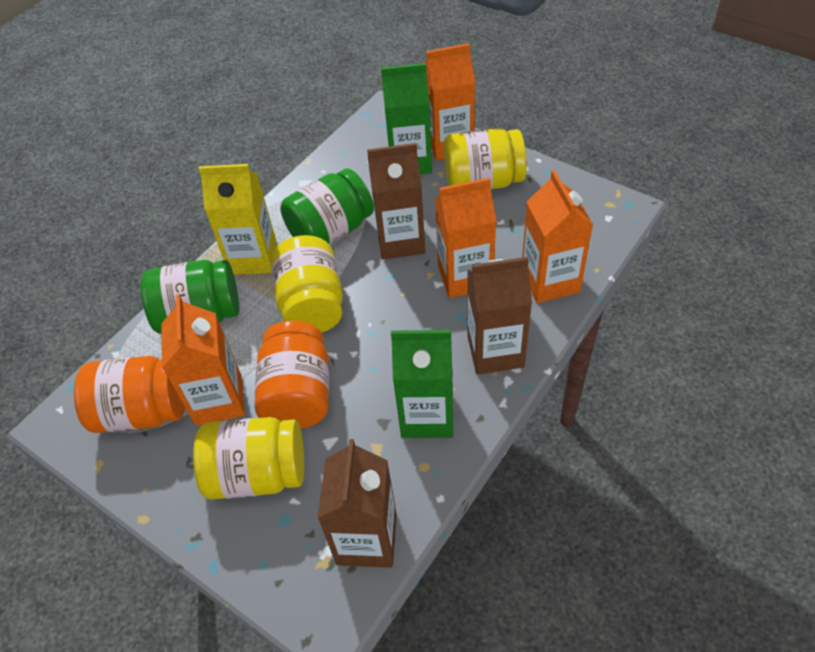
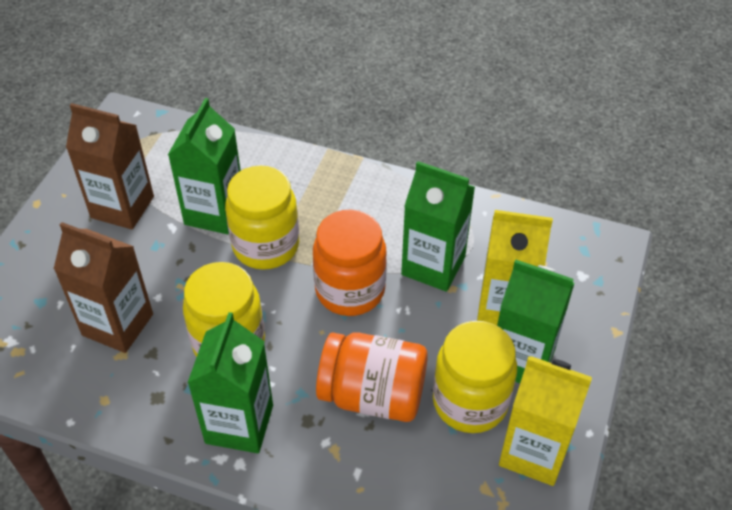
brown carton: 3 -> 2
green carton: 2 -> 4
green jar: 2 -> 0
orange carton: 4 -> 0
yellow carton: 1 -> 2

